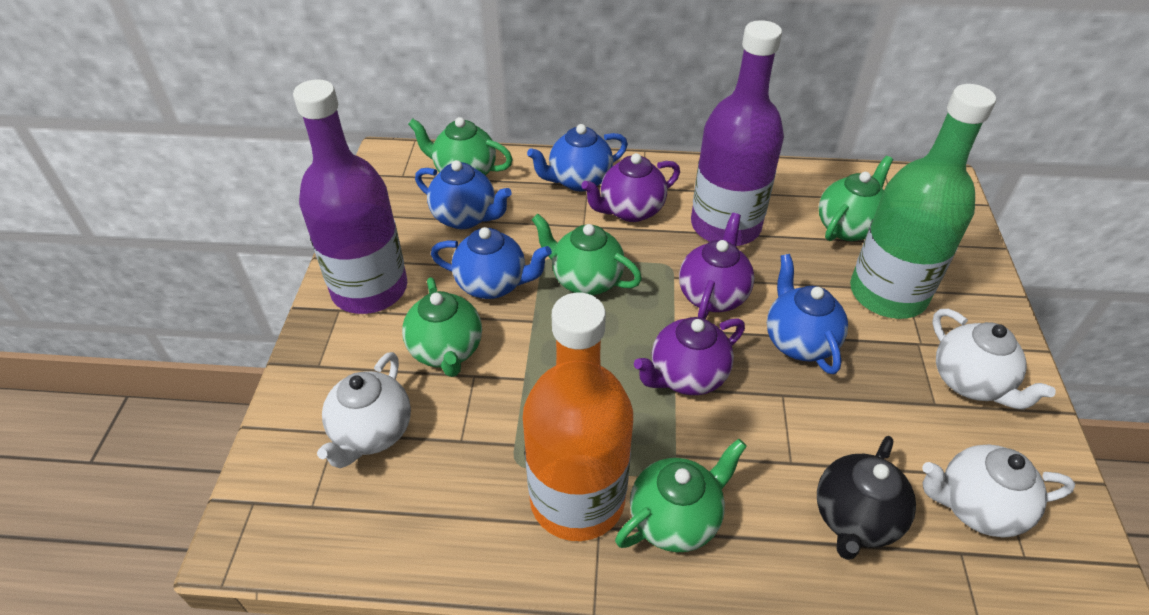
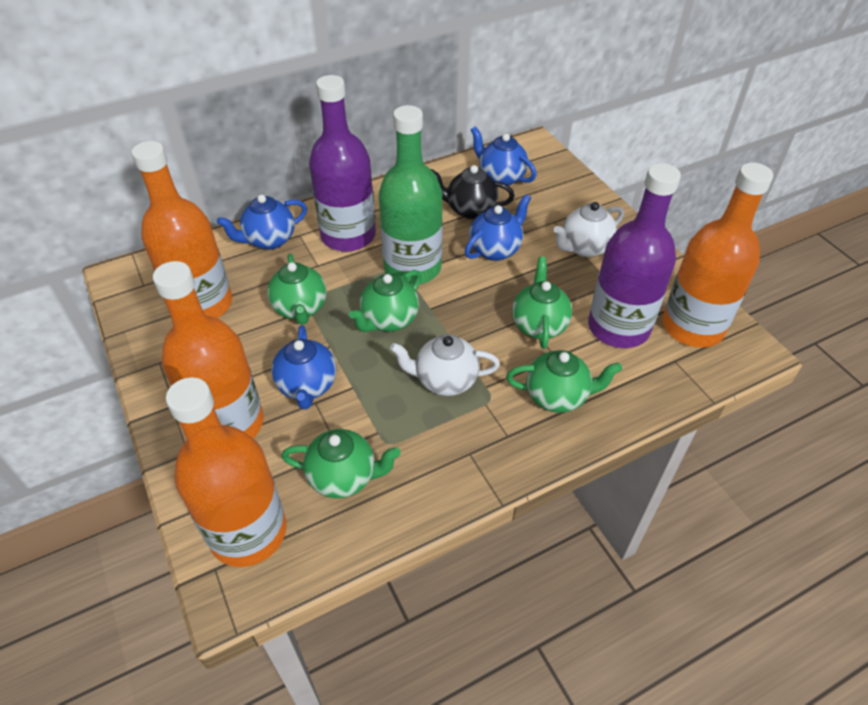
orange bottle: 1 -> 4
purple teapot: 3 -> 0
white teapot: 3 -> 2

